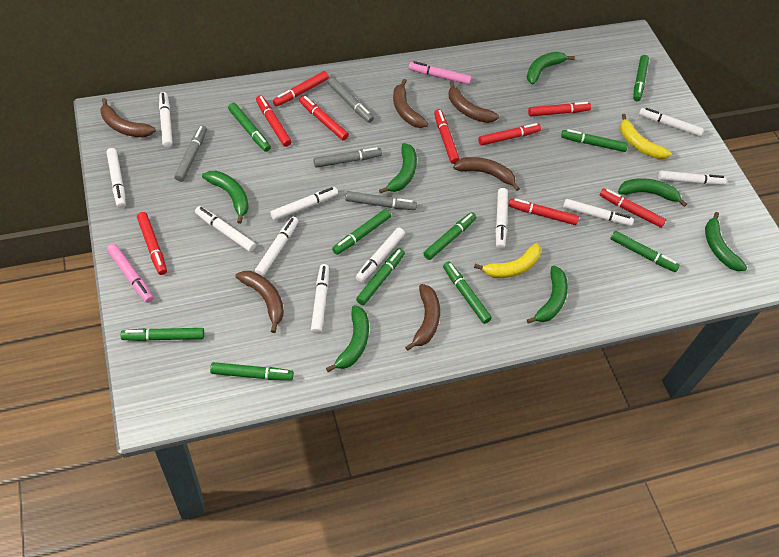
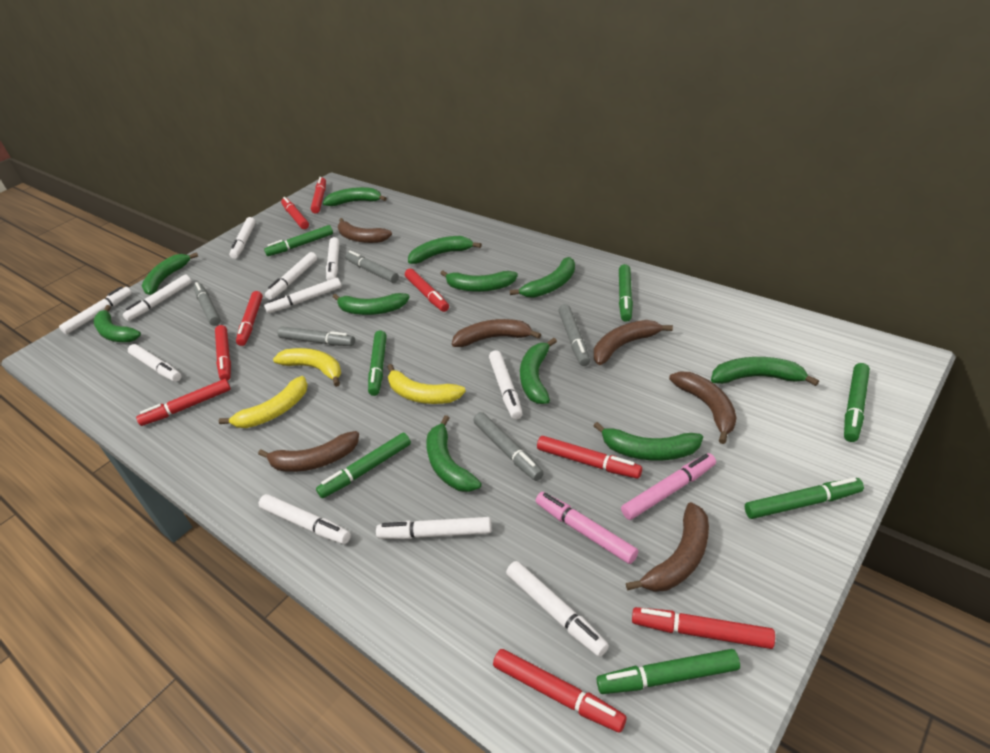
green banana: 7 -> 11
green marker: 10 -> 7
grey marker: 4 -> 5
yellow banana: 2 -> 3

